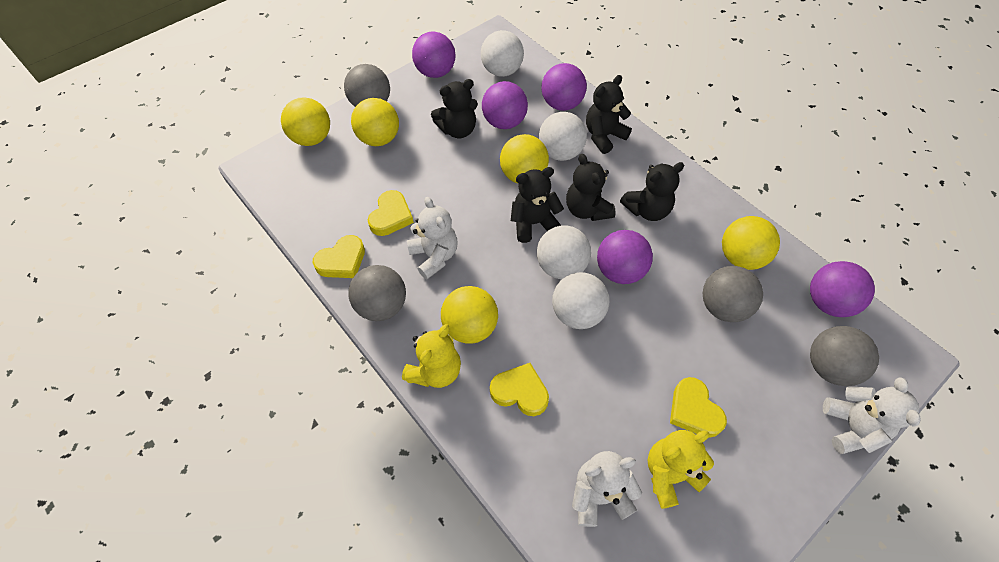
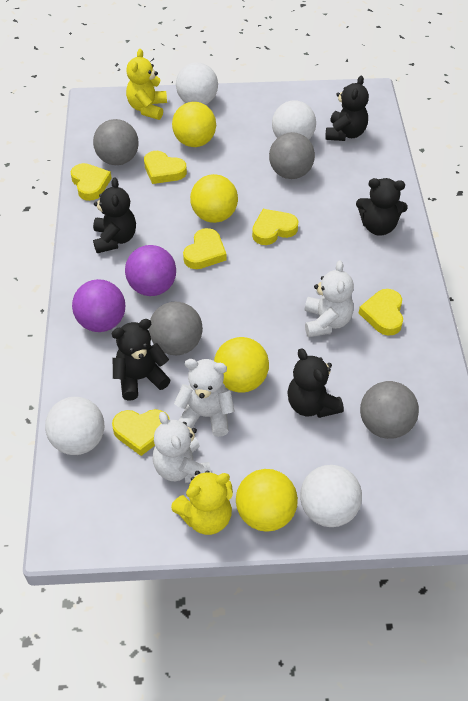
purple ball: 5 -> 2
yellow ball: 5 -> 4
yellow heart: 4 -> 6

